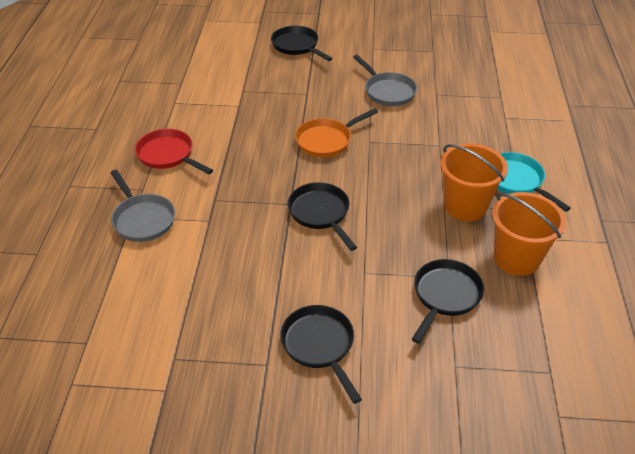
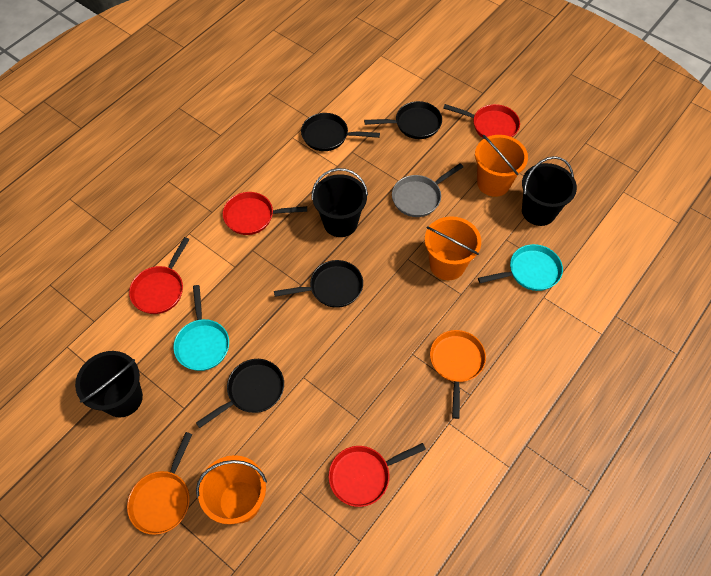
black bucket: 0 -> 3
grey pan: 2 -> 1
orange bucket: 2 -> 3
orange pan: 1 -> 2
red pan: 1 -> 4
turquoise pan: 1 -> 2

